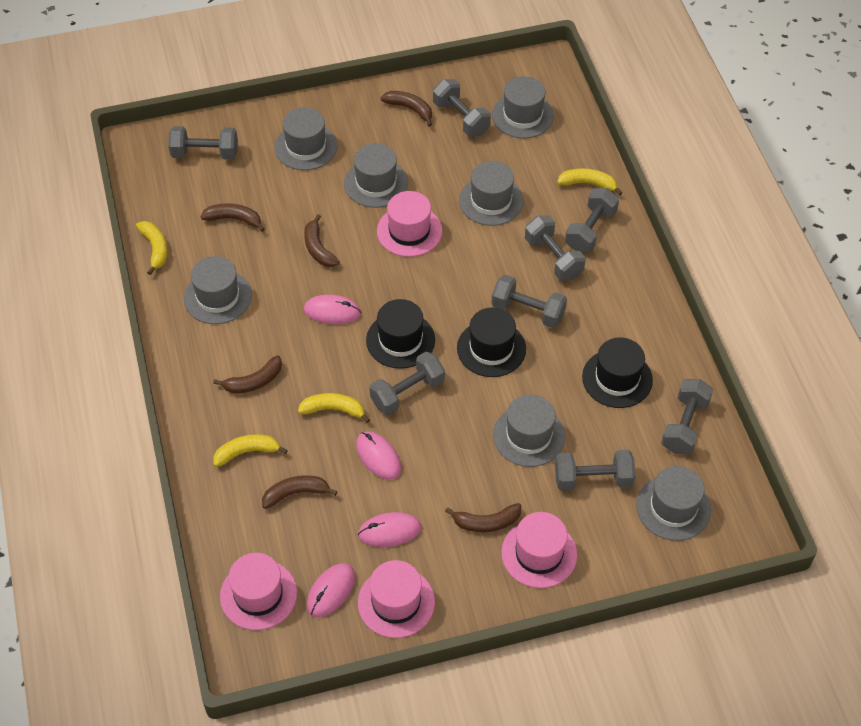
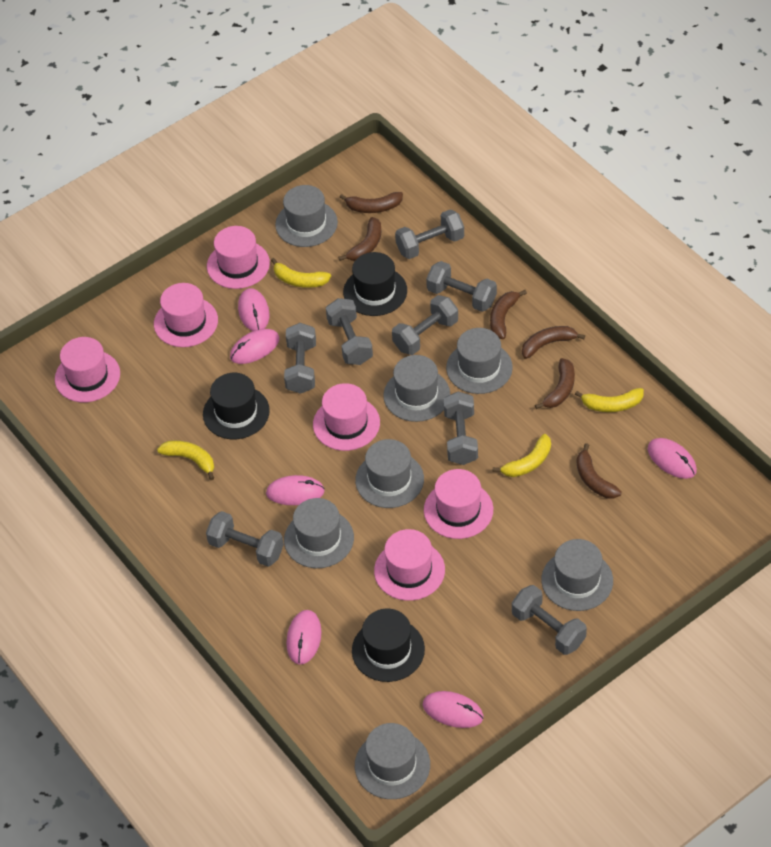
pink hat: 4 -> 6
pink mouse: 4 -> 6

